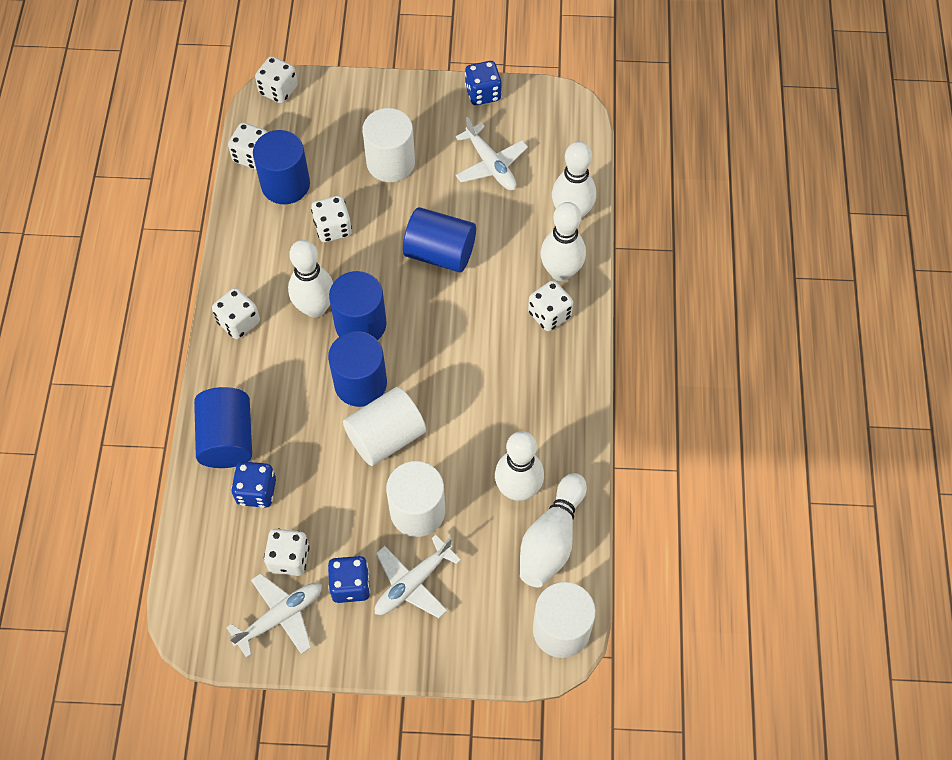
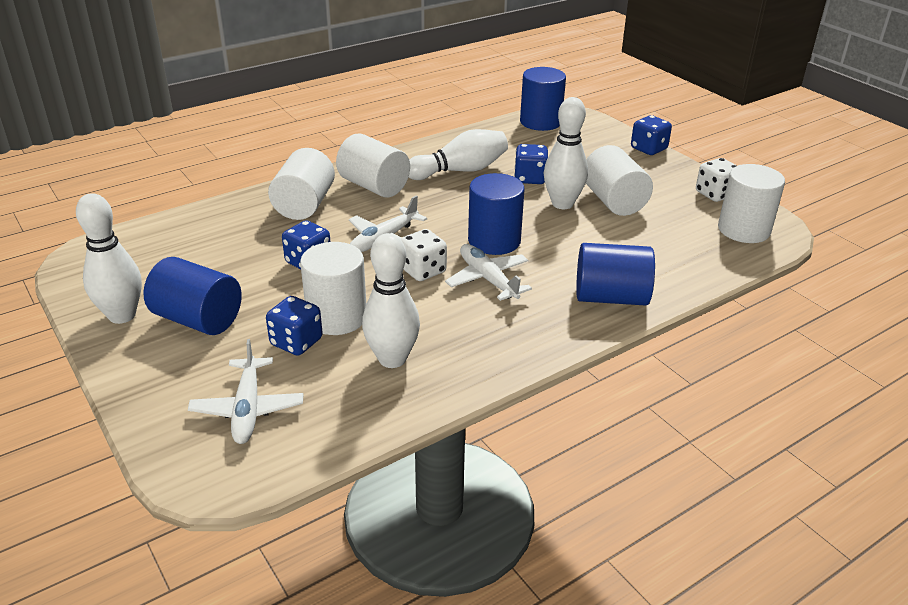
blue cylinder: 5 -> 4
blue dice: 3 -> 4
white bowling pin: 5 -> 4
white cylinder: 4 -> 5
white dice: 6 -> 2

